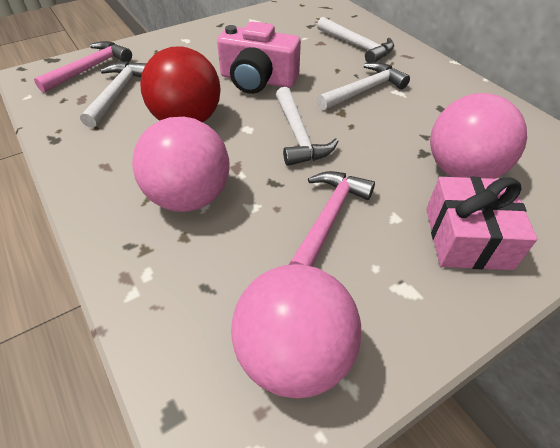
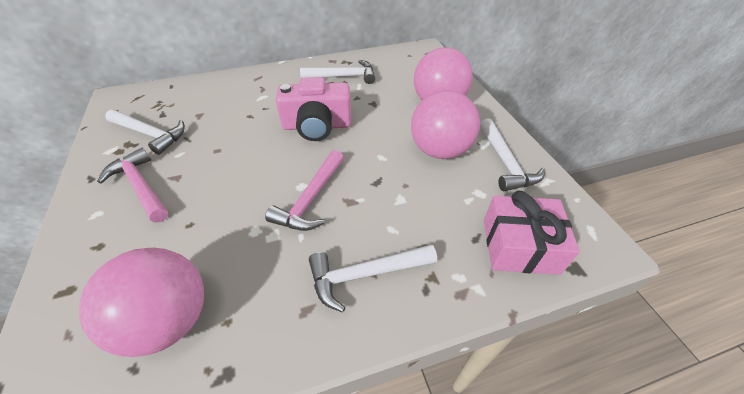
red ball: 1 -> 0

